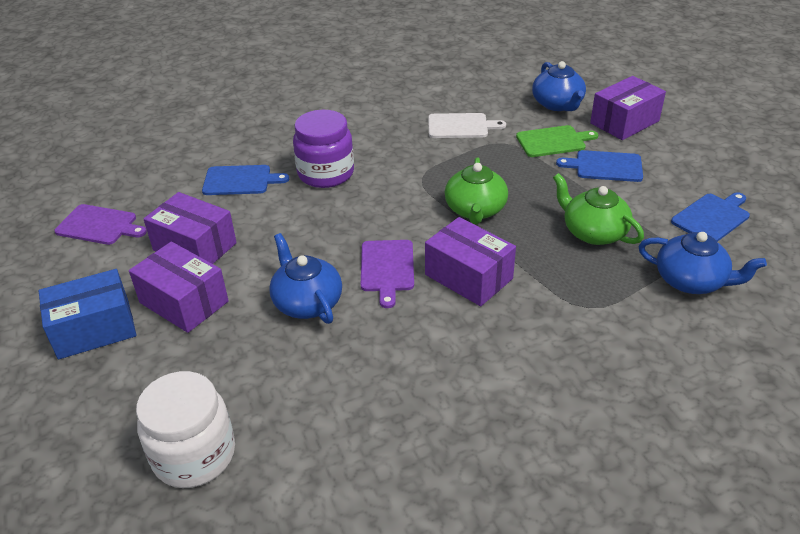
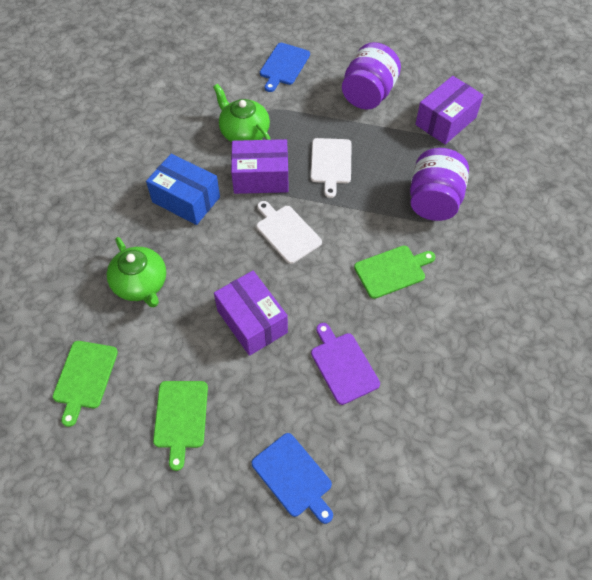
blue cutting board: 3 -> 2
blue teapot: 3 -> 0
green cutting board: 1 -> 3
purple box: 4 -> 3
purple cutting board: 2 -> 1
purple jar: 1 -> 2
white cutting board: 1 -> 2
white jar: 1 -> 0

